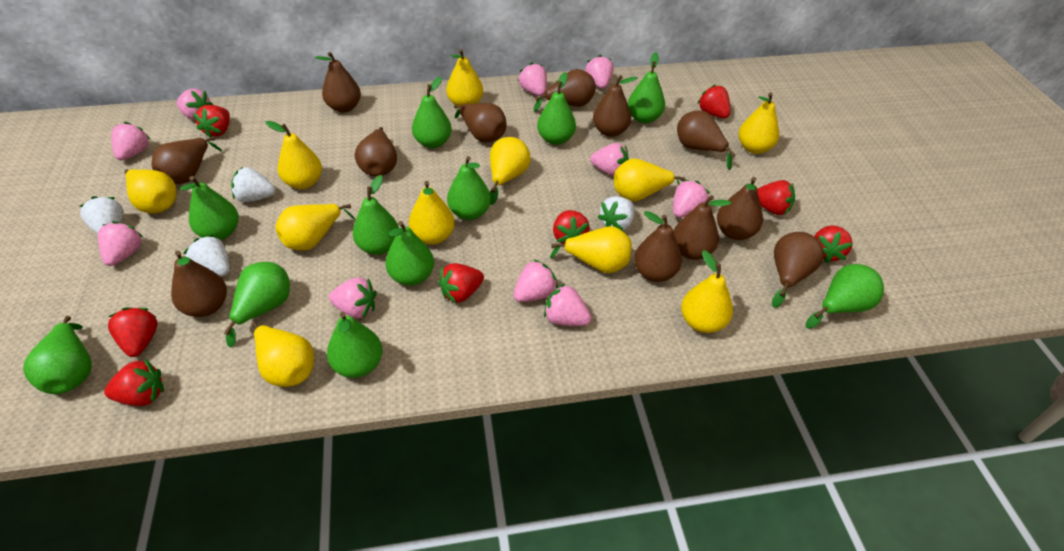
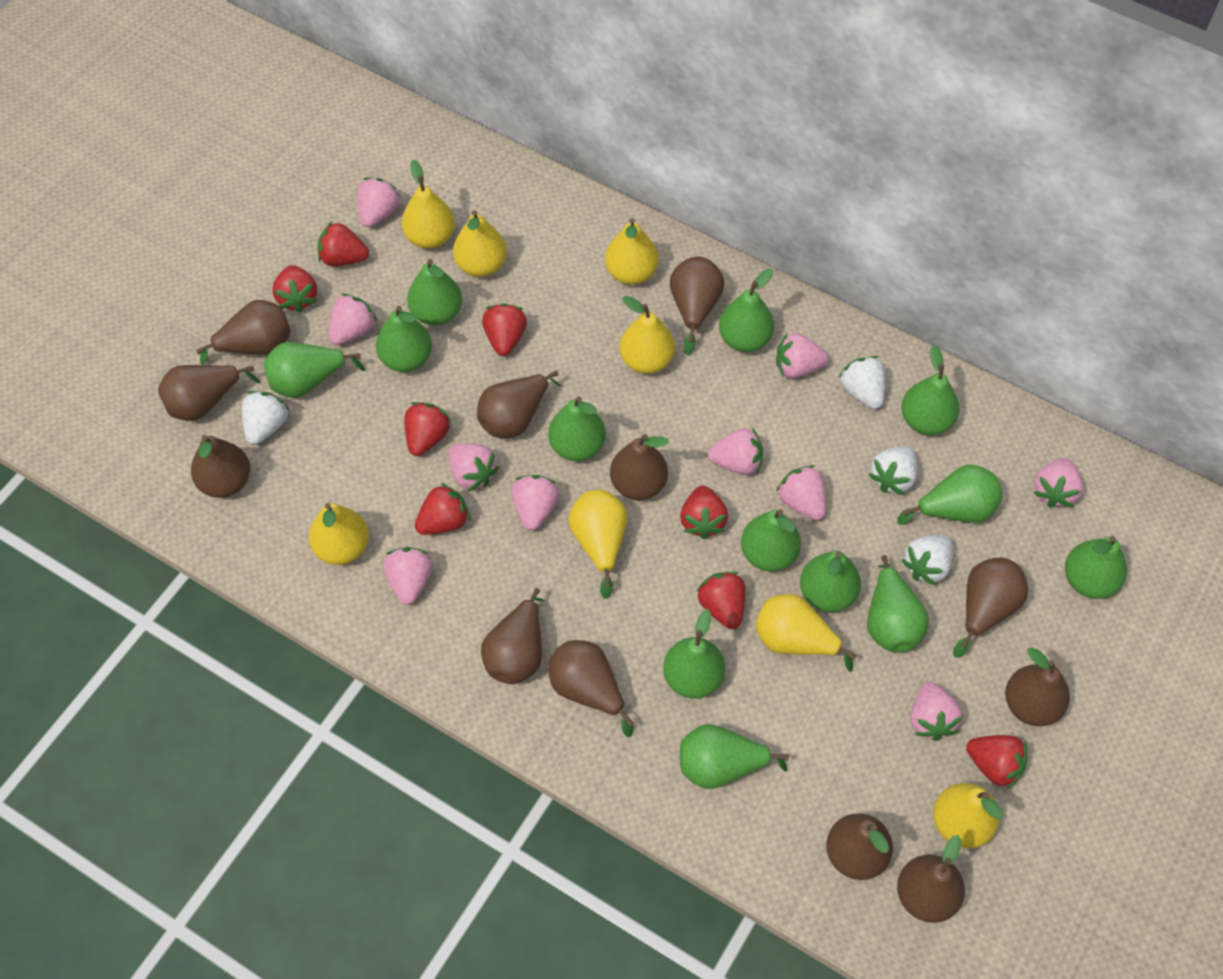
green pear: 11 -> 13
yellow pear: 11 -> 8

